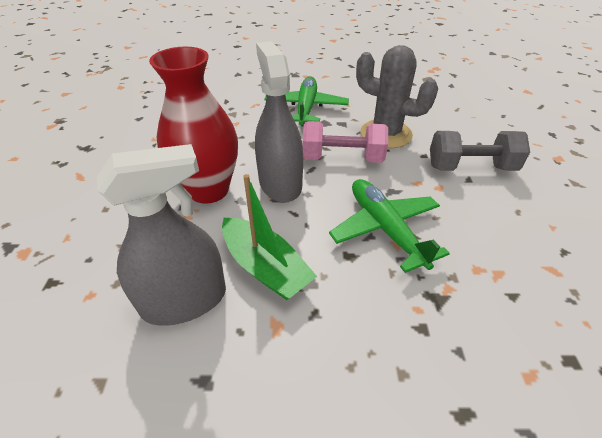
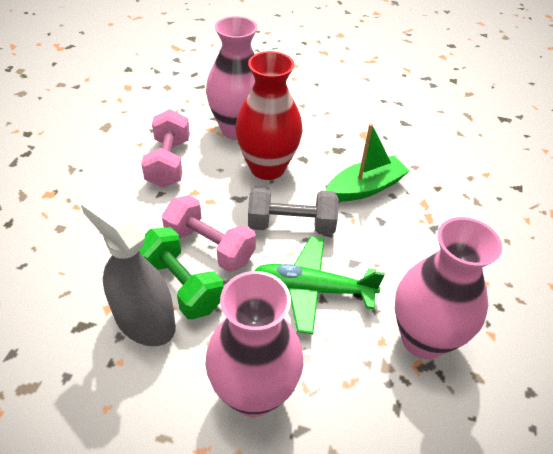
green dumbbell: 0 -> 1
green plane: 2 -> 1
grey cactus: 1 -> 0
grey spray bottle: 2 -> 1
pink dumbbell: 1 -> 2
pink vase: 0 -> 3

